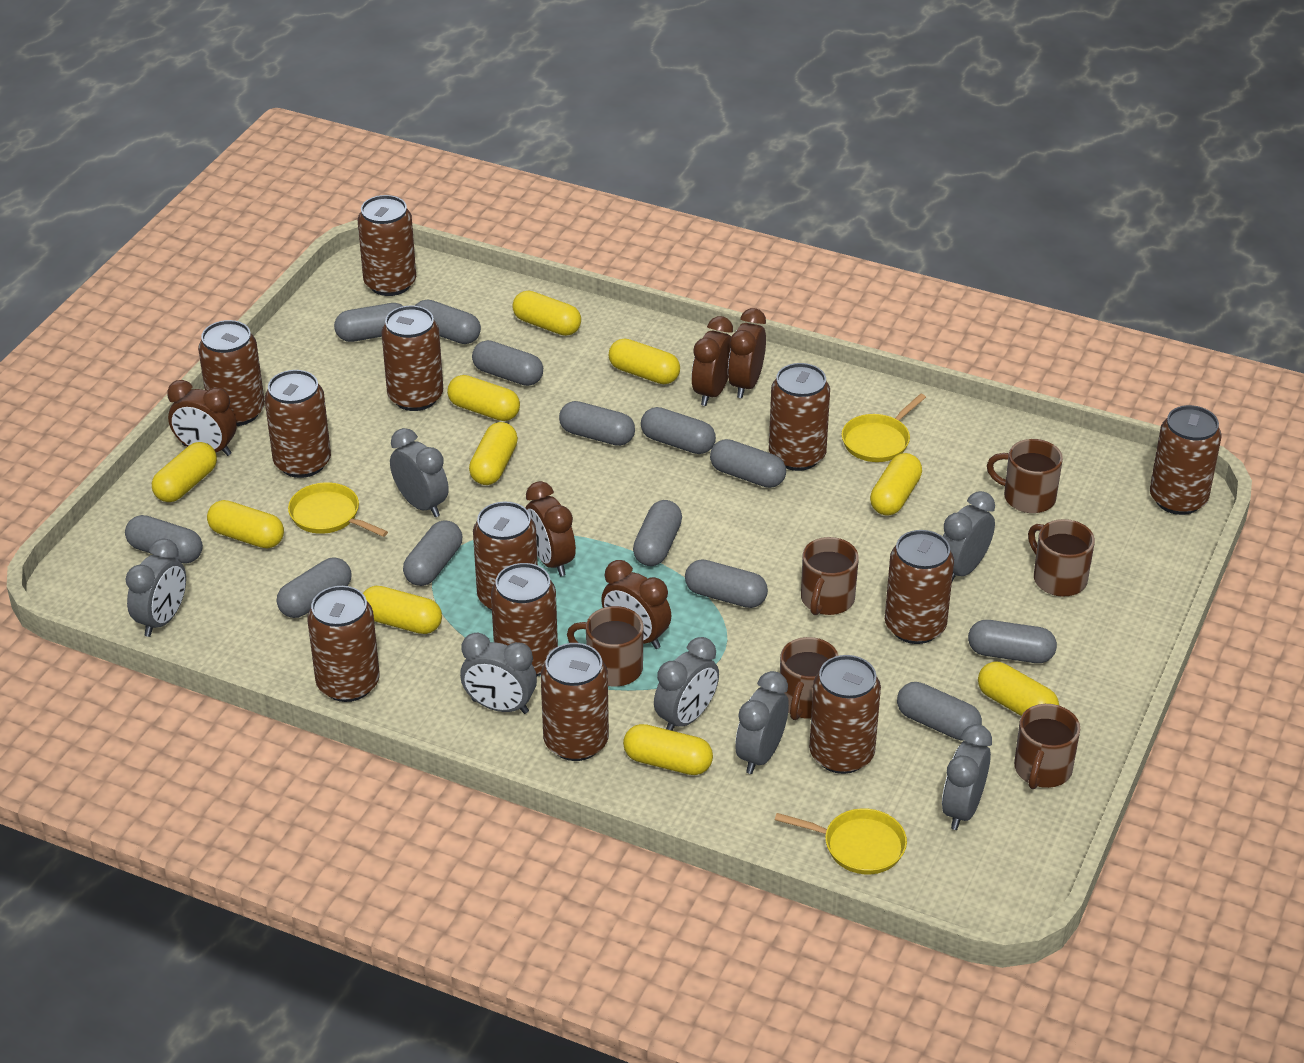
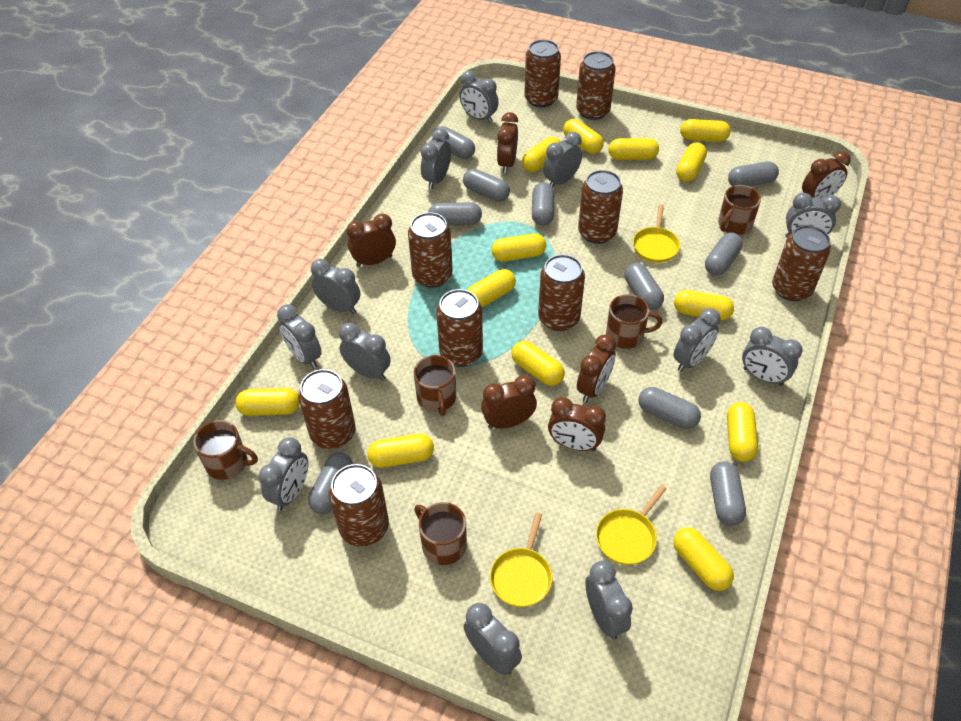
brown can: 12 -> 9
brown clock: 5 -> 6
brown mug: 6 -> 5
grey capsule: 13 -> 10
grey clock: 7 -> 12
yellow capsule: 10 -> 13

